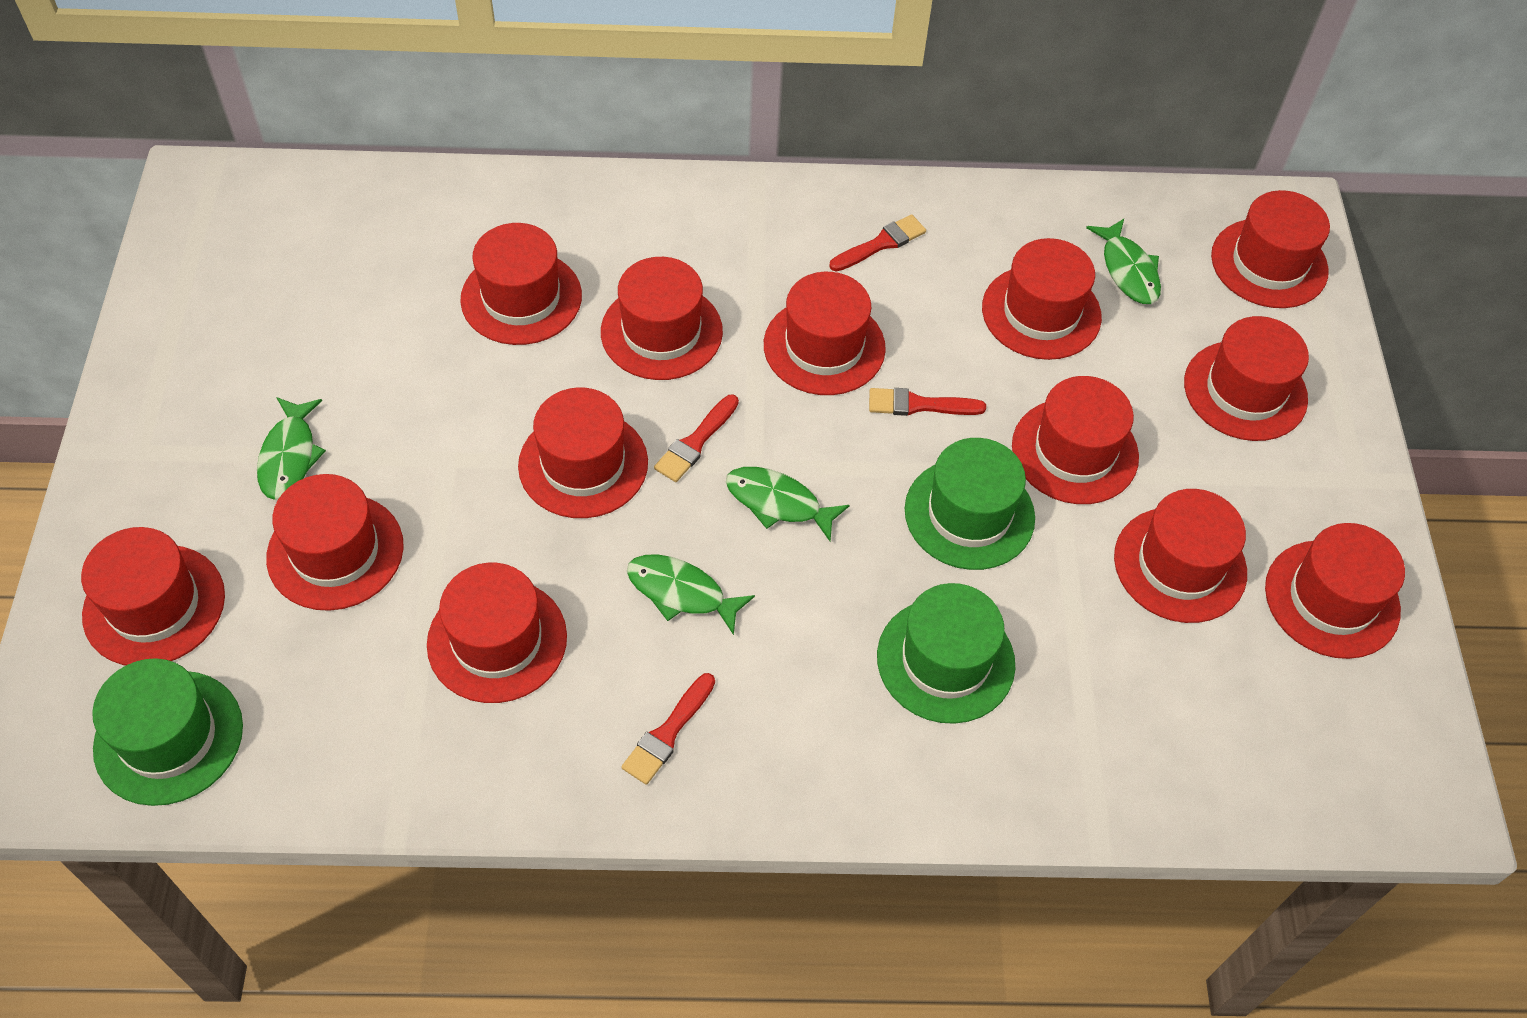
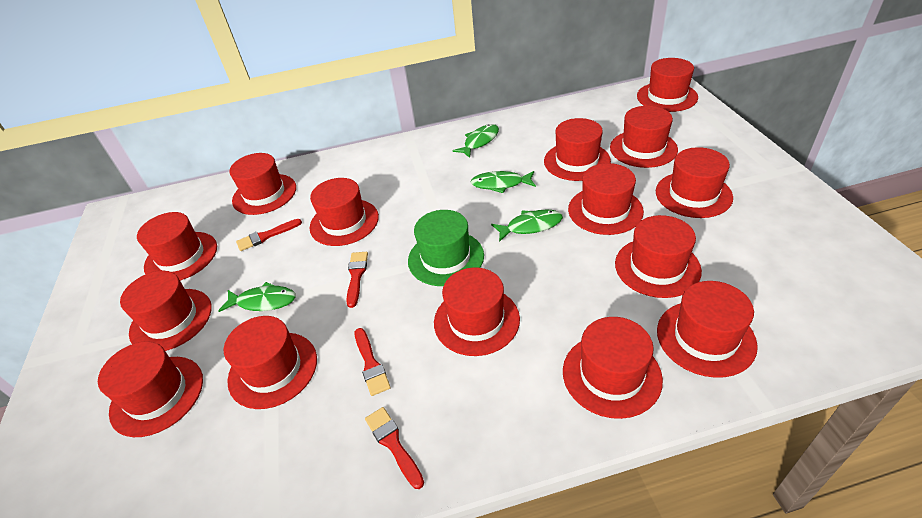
green hat: 3 -> 1
red hat: 13 -> 15

